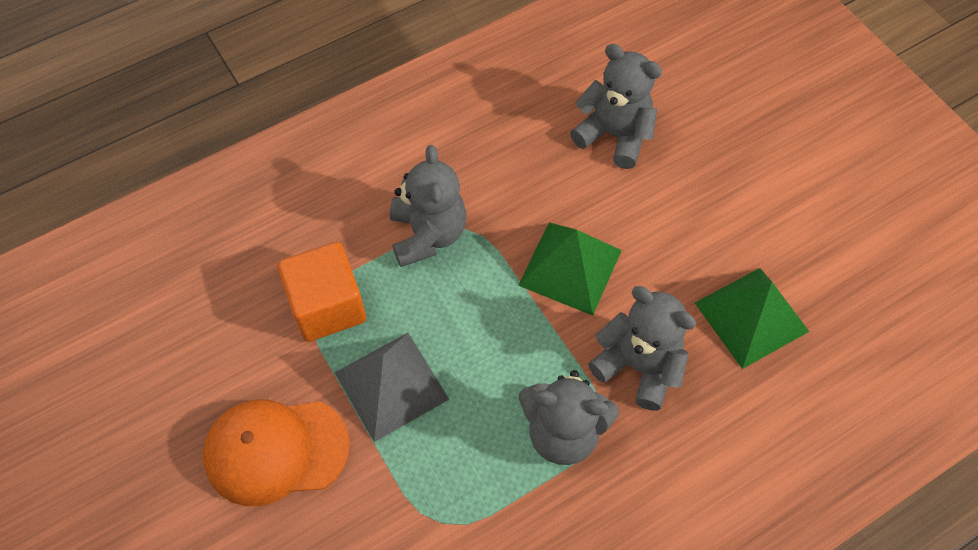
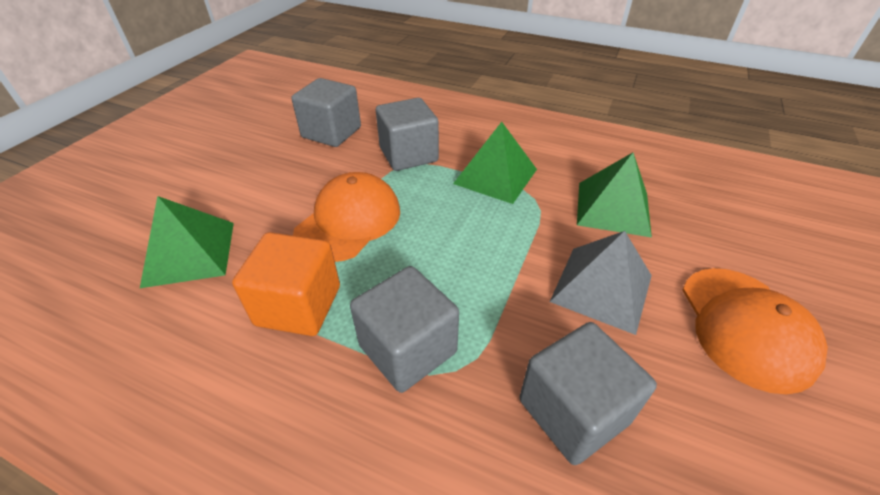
green pyramid: 2 -> 3
grey cube: 0 -> 4
grey teddy bear: 4 -> 0
orange cap: 1 -> 2

